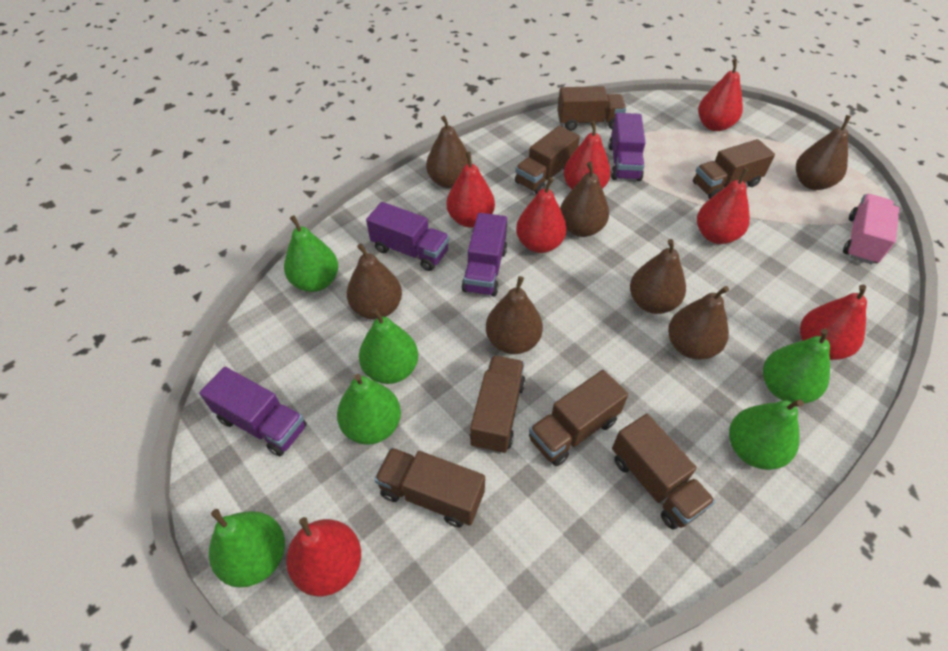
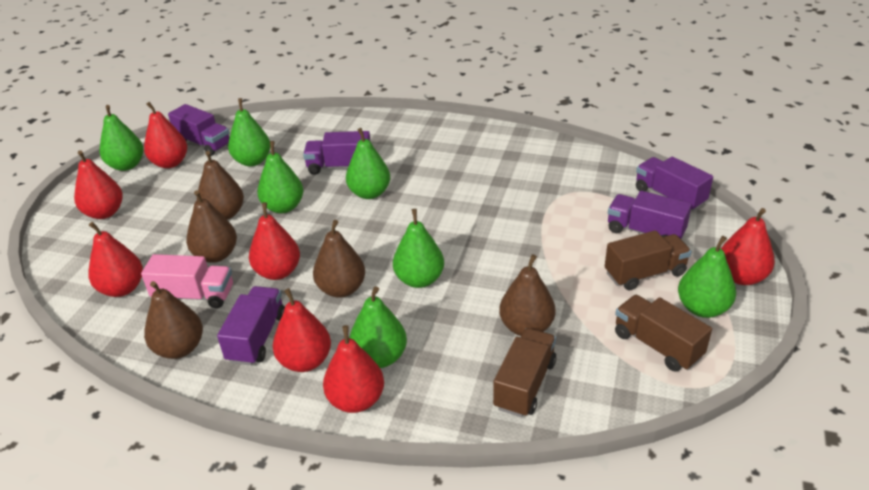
brown pear: 7 -> 5
brown truck: 7 -> 3
green pear: 6 -> 7
purple truck: 4 -> 5

